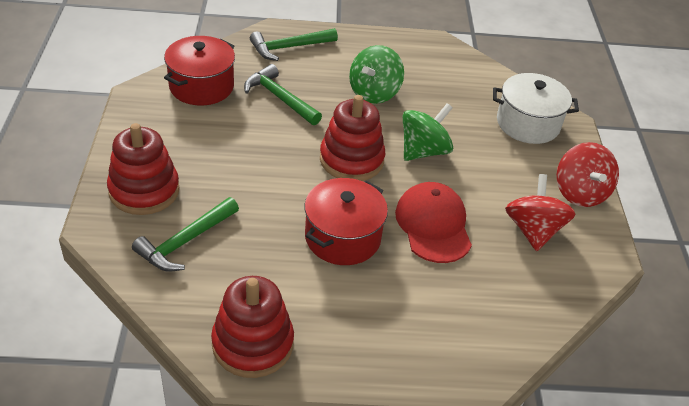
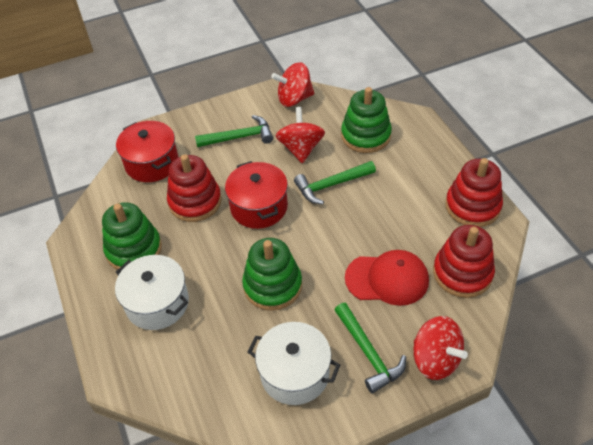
green spinning top: 2 -> 0
green stacking toy: 0 -> 3
red spinning top: 2 -> 3
white pot: 1 -> 2

